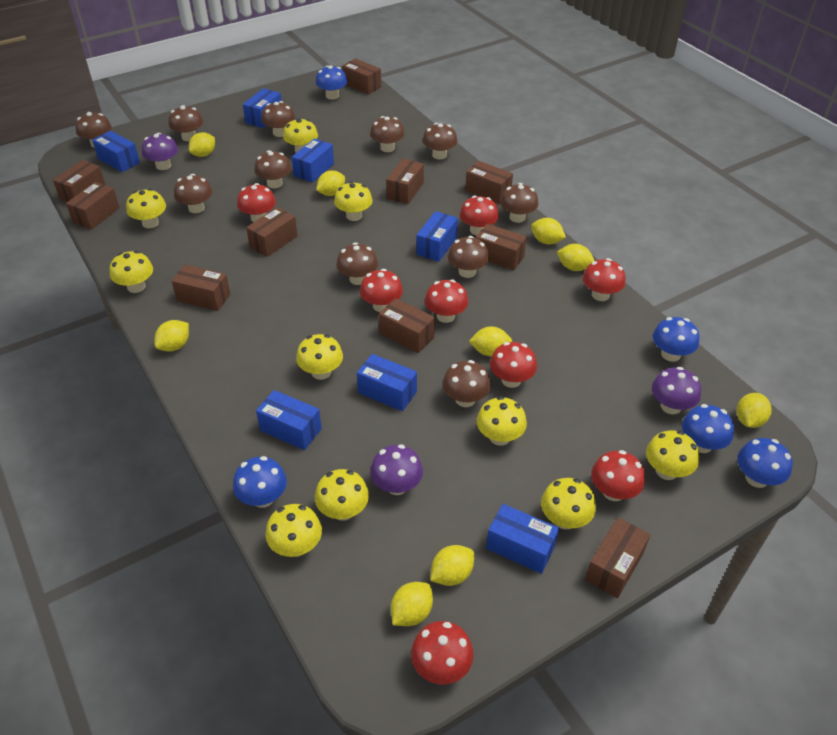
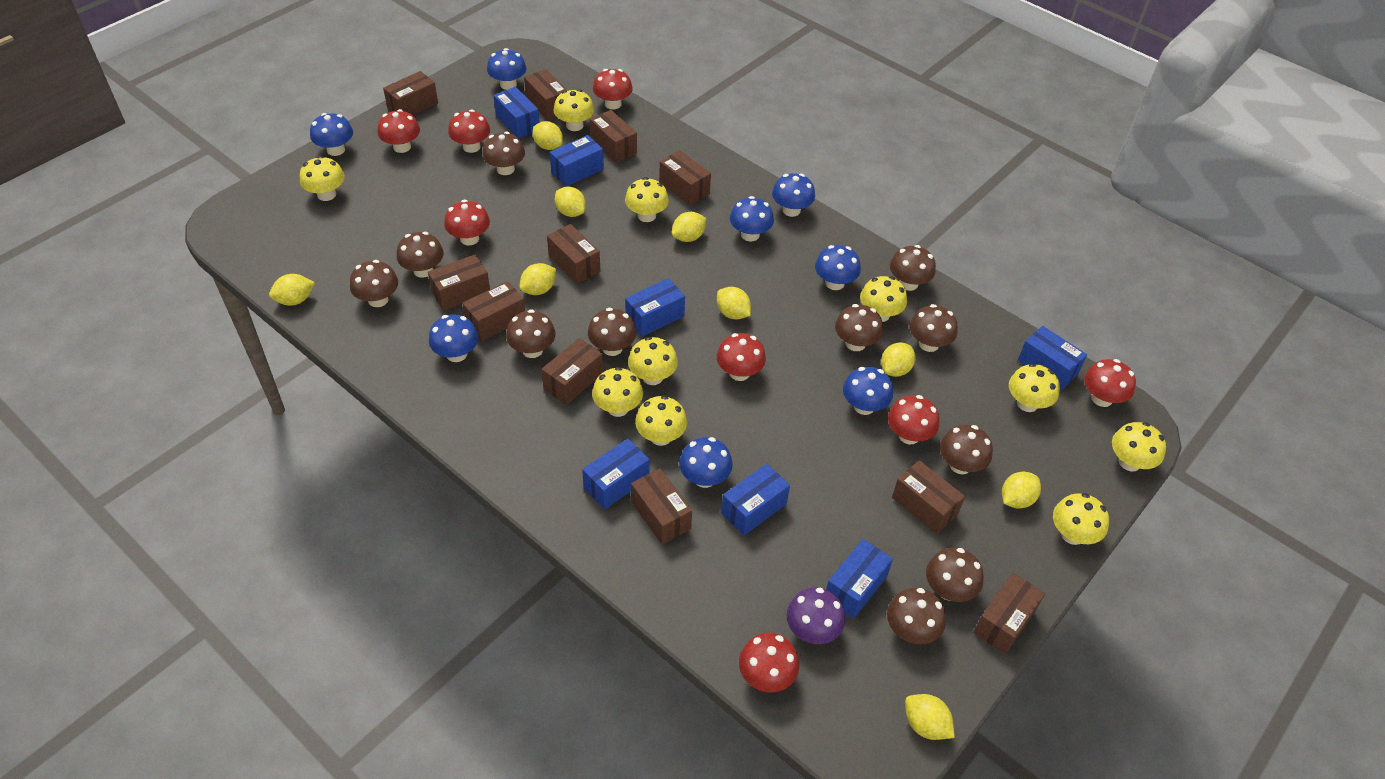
blue mushroom: 5 -> 8
brown box: 10 -> 11
purple mushroom: 3 -> 1

